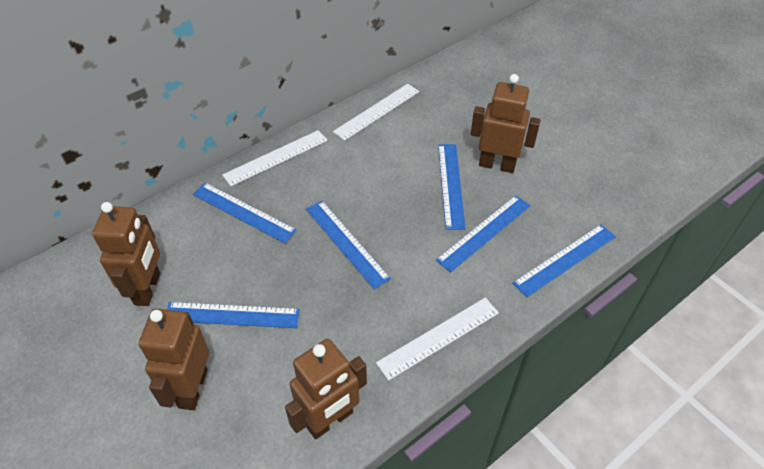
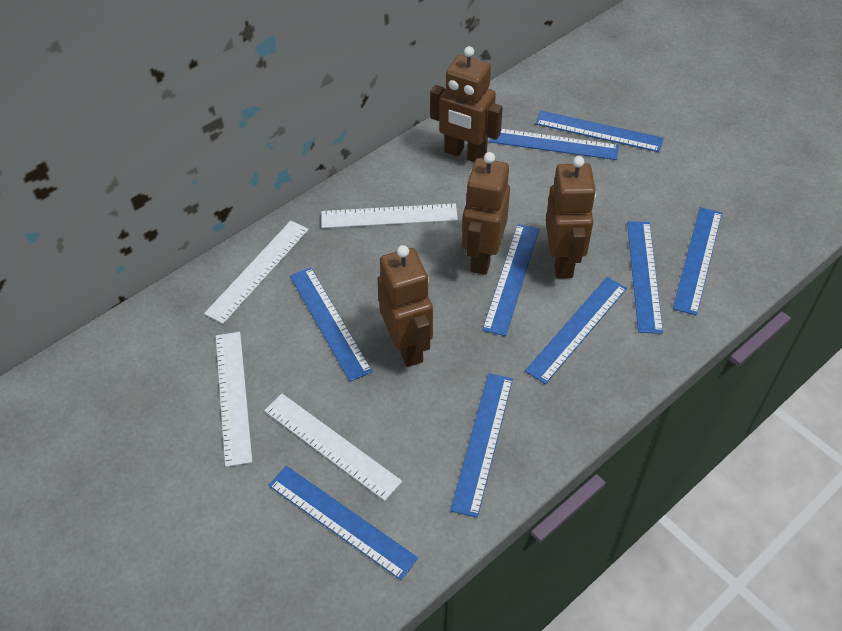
blue ruler: 6 -> 9
white ruler: 3 -> 4

